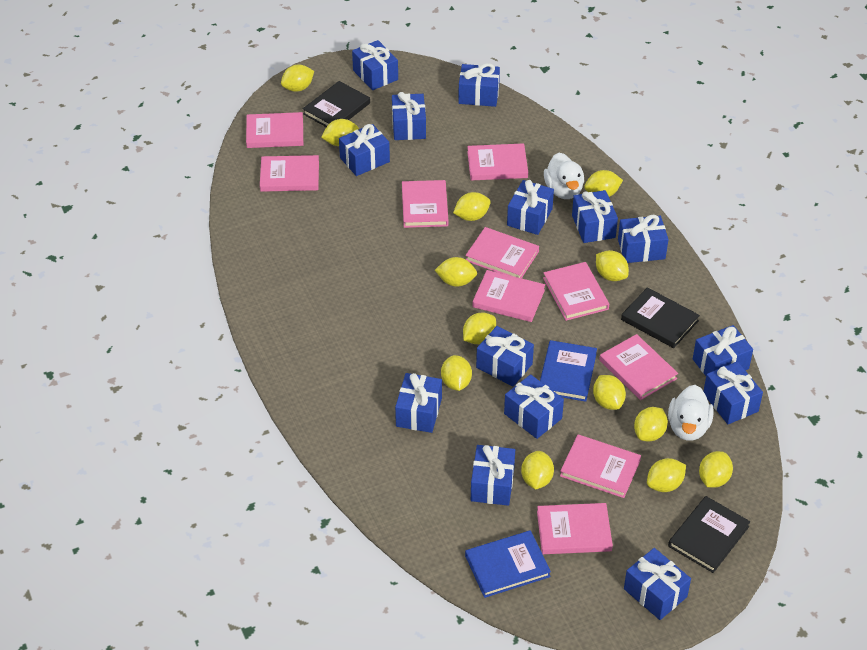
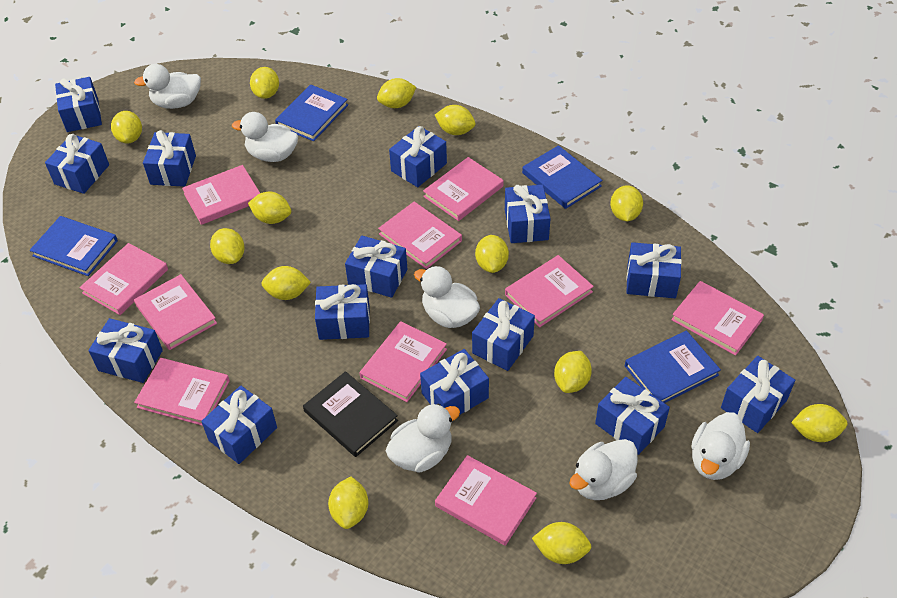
black book: 3 -> 1
blue book: 2 -> 4
white duck: 2 -> 6

